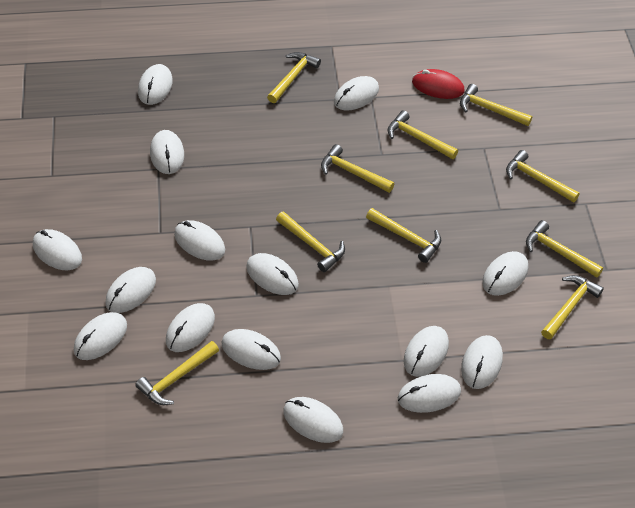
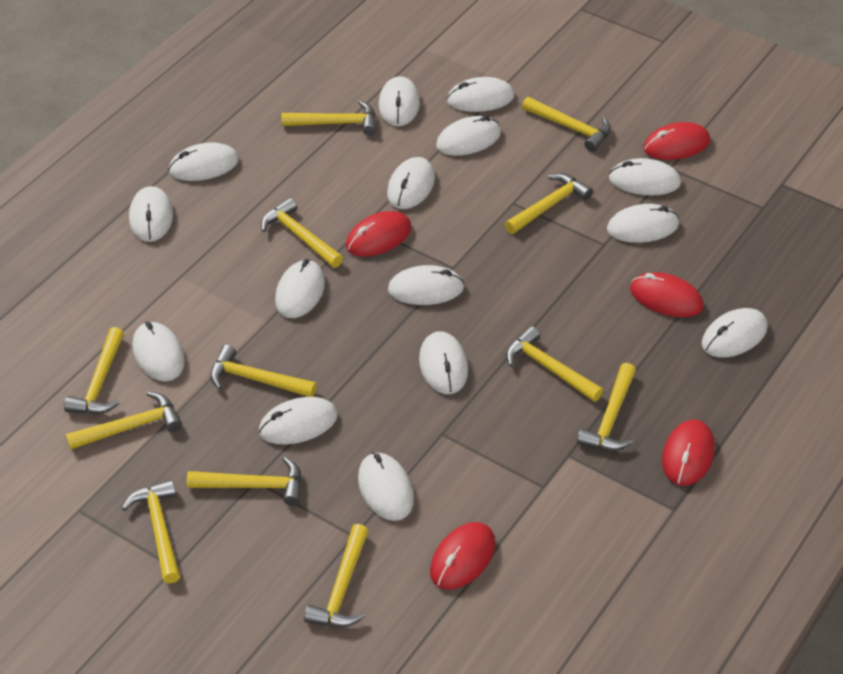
red mouse: 1 -> 5
yellow hammer: 10 -> 12

